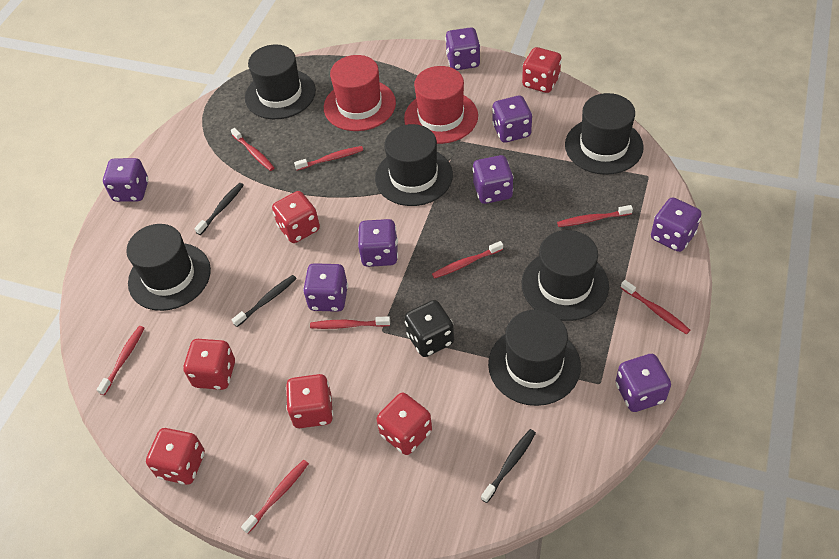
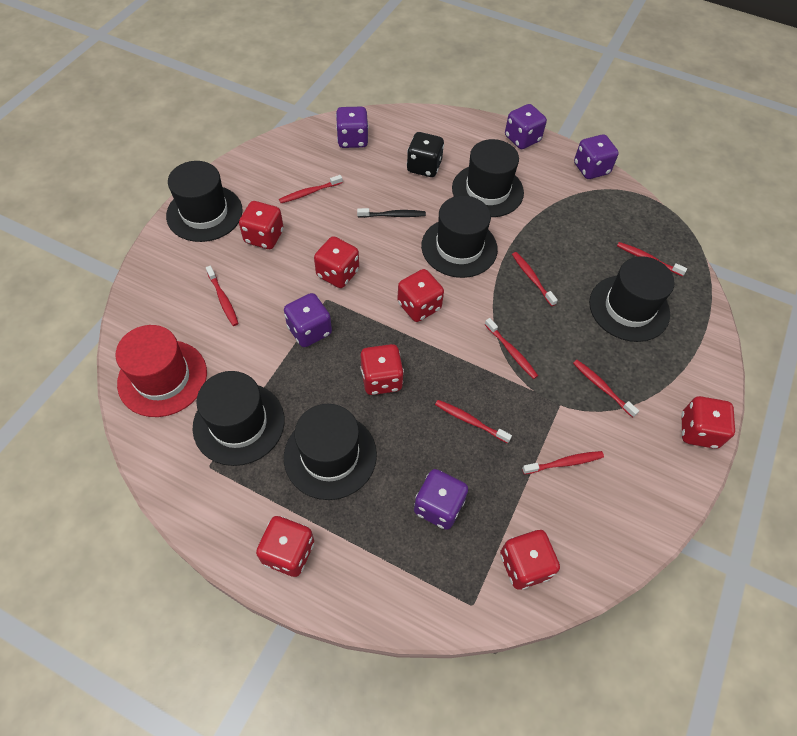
black toothbrush: 3 -> 1
purple dice: 8 -> 5
red dice: 6 -> 7
red hat: 2 -> 1

